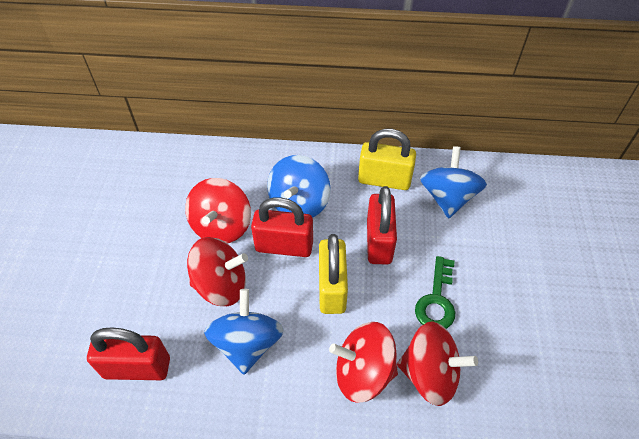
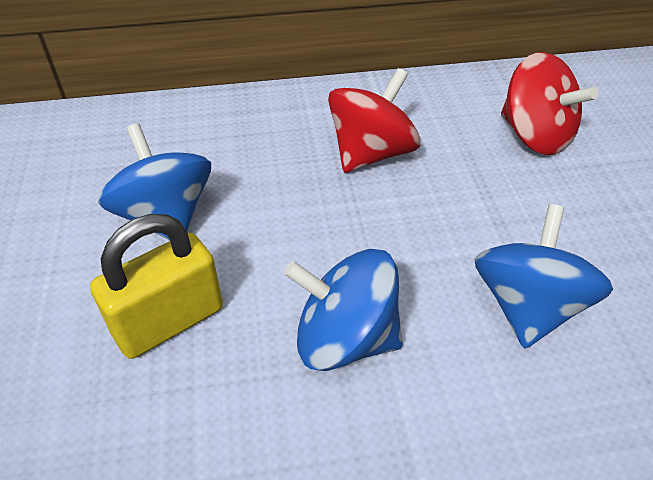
green key: 1 -> 0
red padlock: 3 -> 0
red spinning top: 4 -> 2
yellow padlock: 2 -> 1

